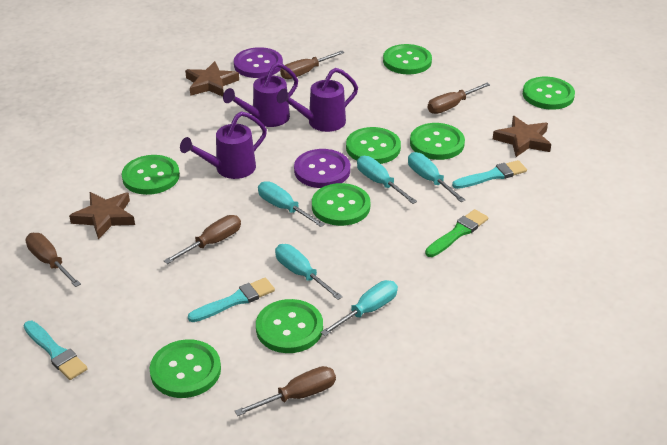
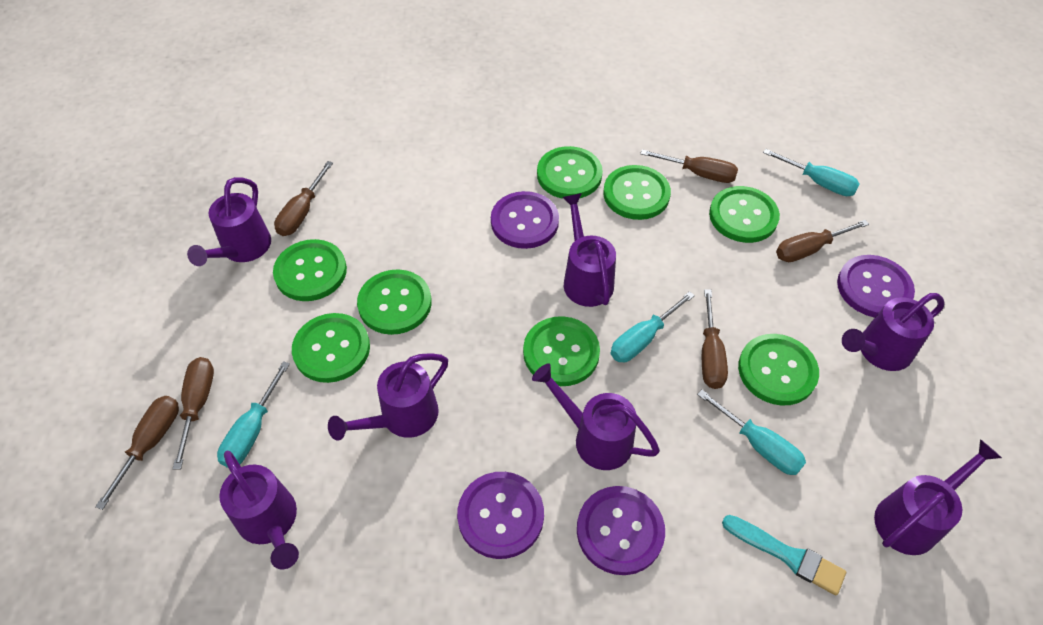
brown screwdriver: 5 -> 6
brown star: 3 -> 0
green brush: 1 -> 0
purple button: 2 -> 4
purple watering can: 3 -> 7
turquoise brush: 3 -> 1
turquoise screwdriver: 5 -> 4

